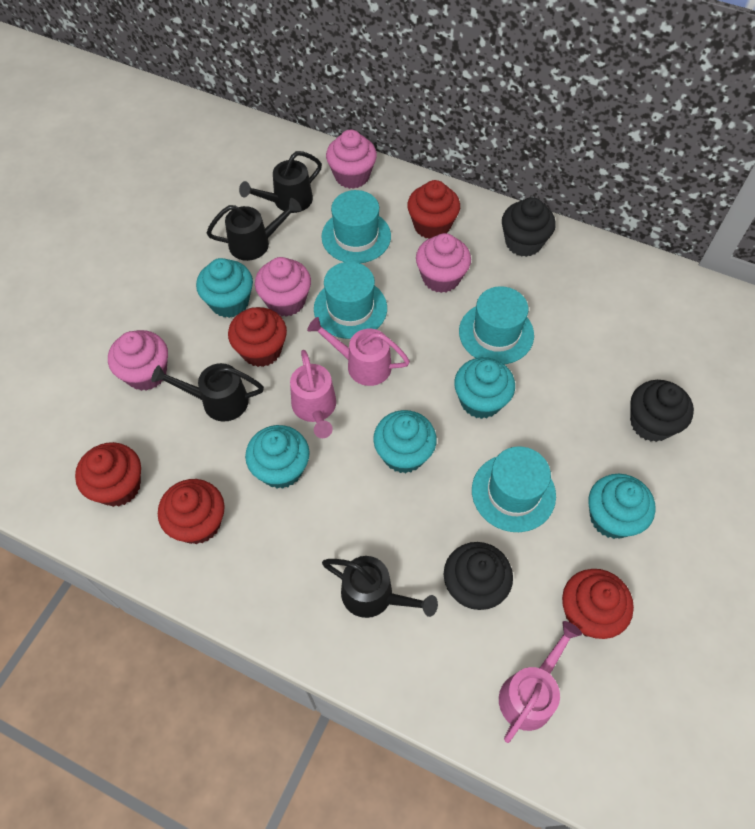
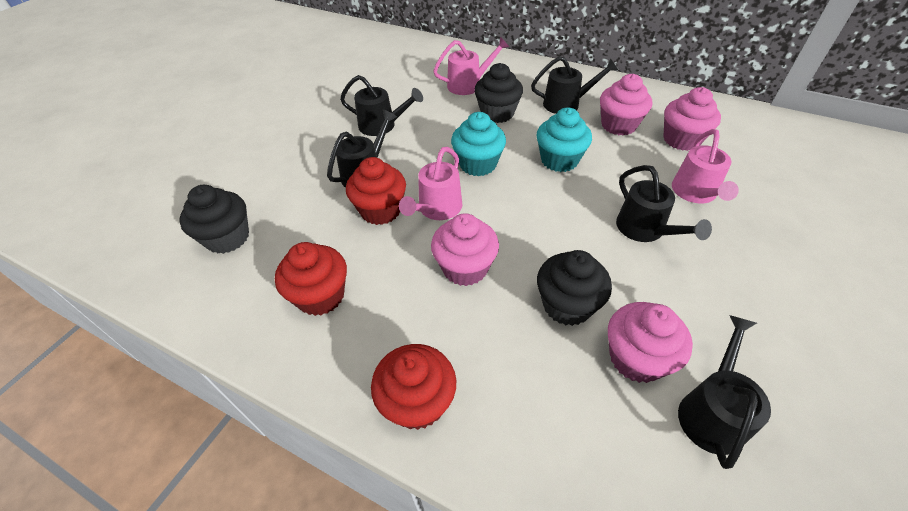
black watering can: 4 -> 5
red cupcake: 5 -> 3
turquoise cupcake: 5 -> 2
turquoise hat: 4 -> 0

